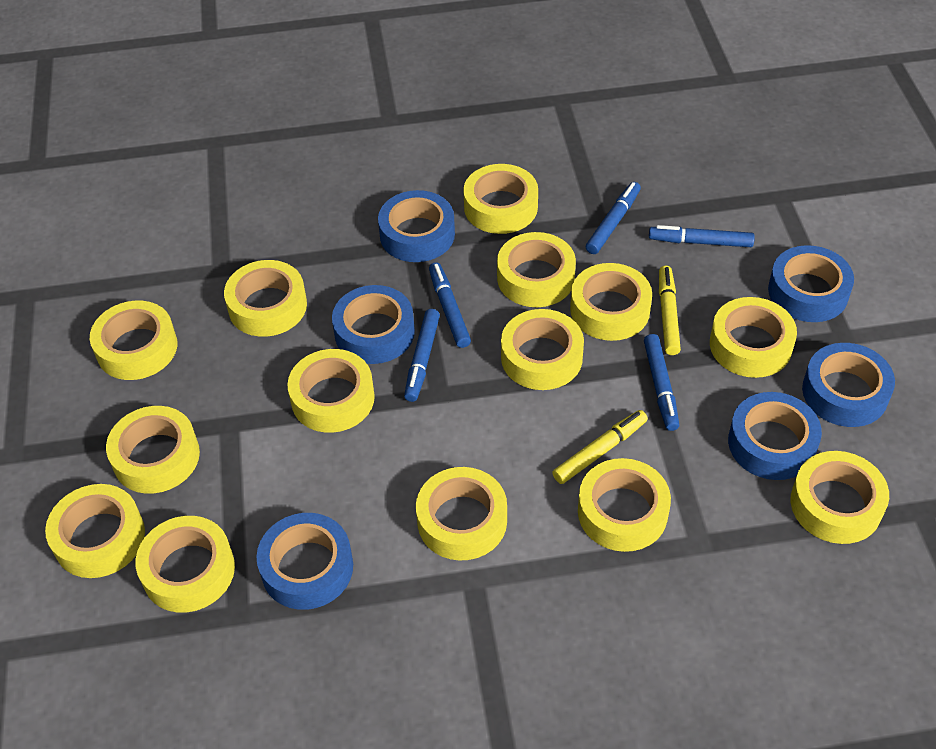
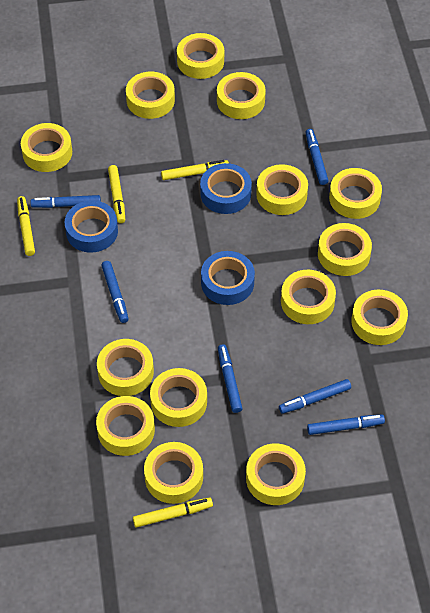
blue marker: 5 -> 6
blue tape: 6 -> 3
yellow marker: 2 -> 4

